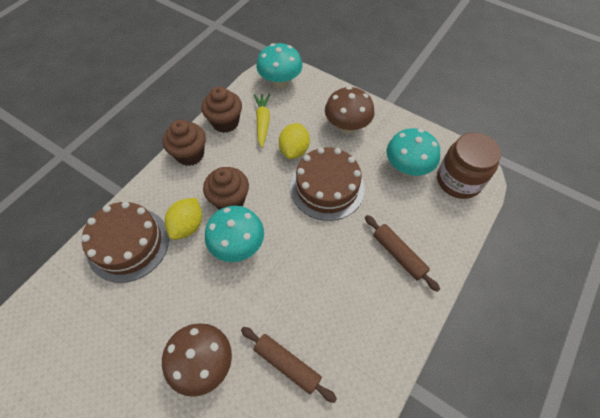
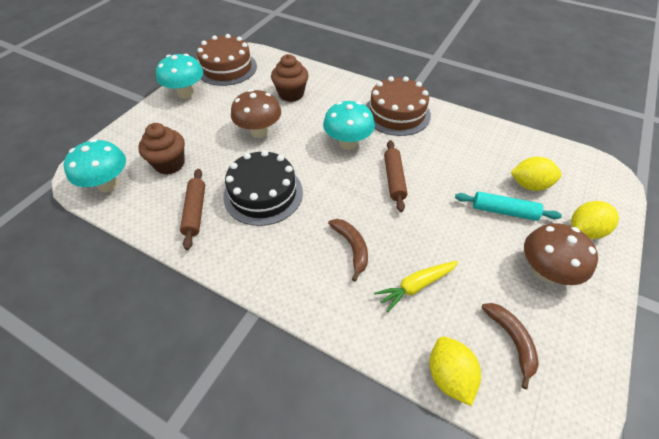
black cake: 0 -> 1
brown banana: 0 -> 2
brown cupcake: 3 -> 2
brown jar: 1 -> 0
turquoise rolling pin: 0 -> 1
yellow lemon: 2 -> 3

